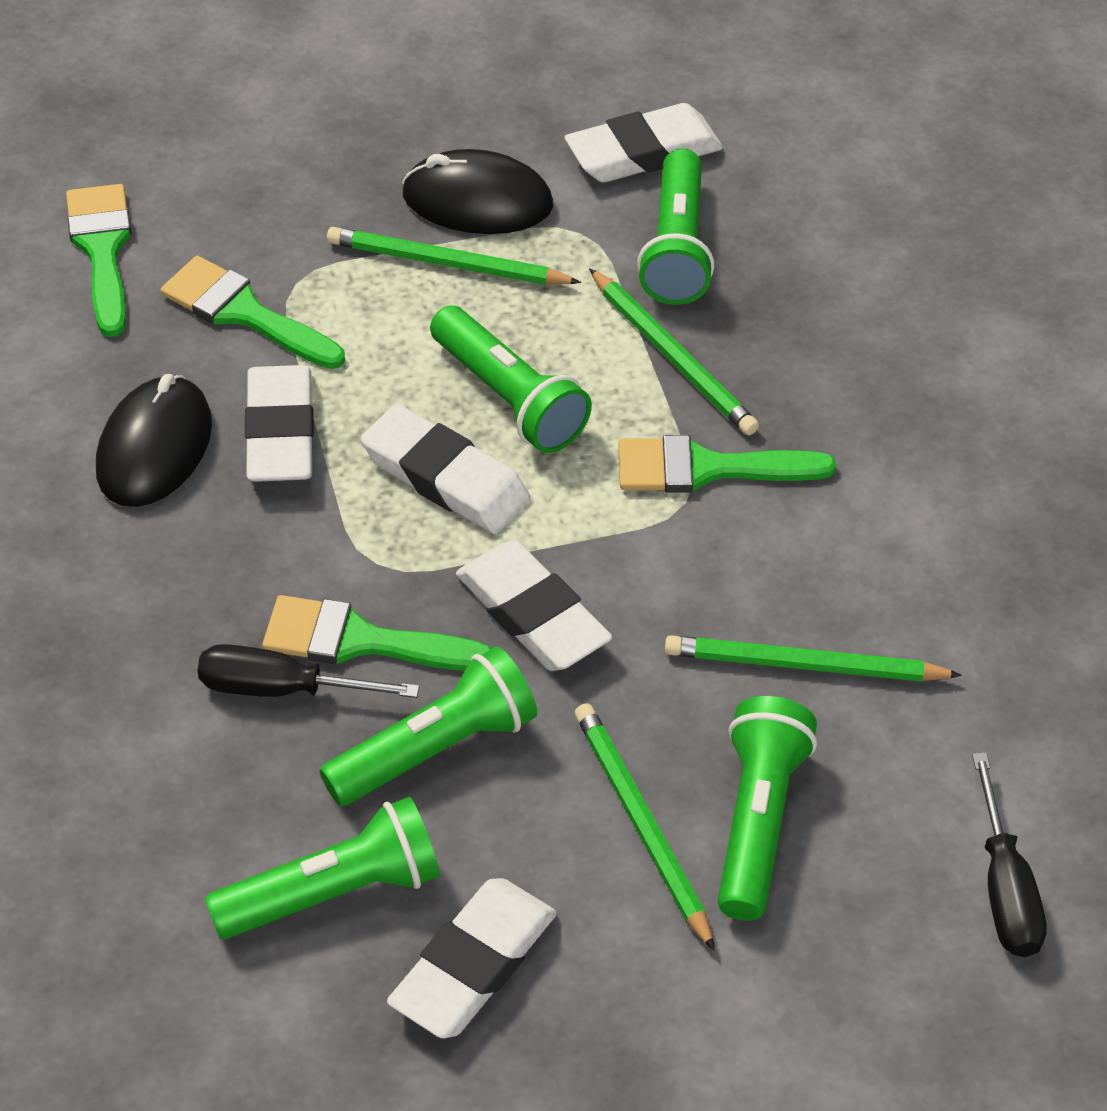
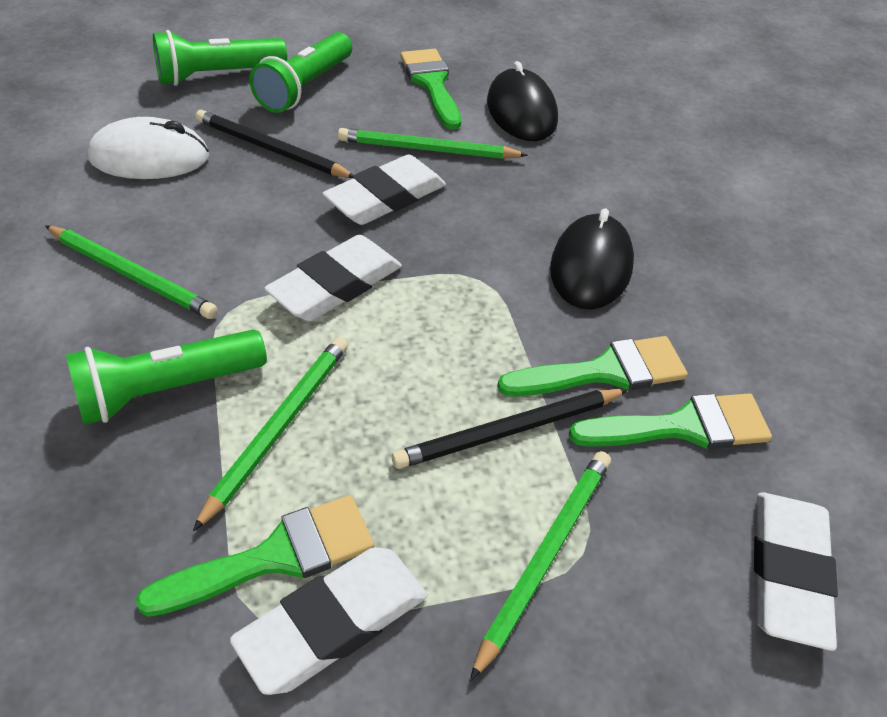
black pencil: 0 -> 2
black screwdriver: 2 -> 0
green flashlight: 5 -> 3
white eraser: 5 -> 4
white mouse: 0 -> 1

